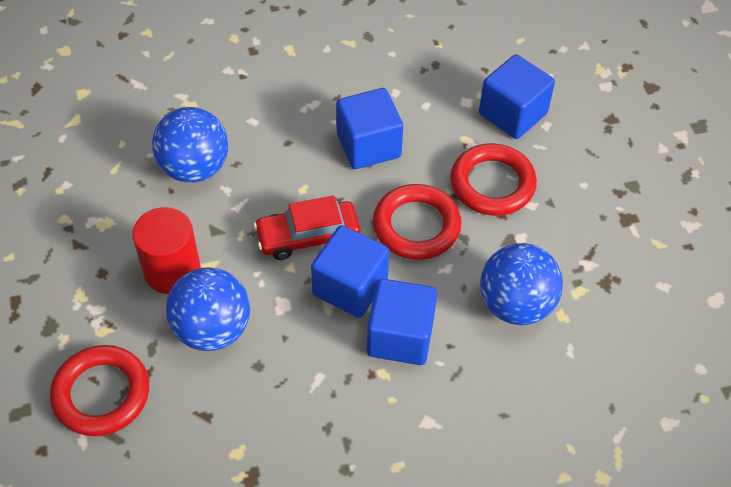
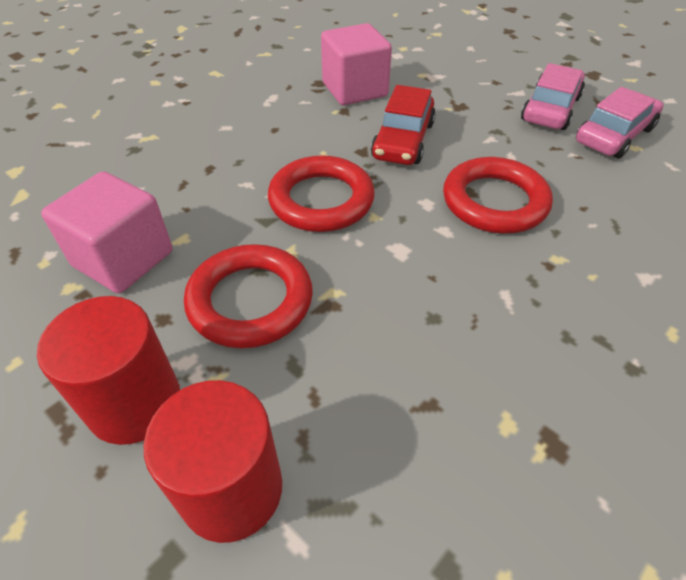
blue ball: 3 -> 0
blue cube: 4 -> 0
pink car: 0 -> 2
pink cube: 0 -> 2
red cylinder: 1 -> 2

